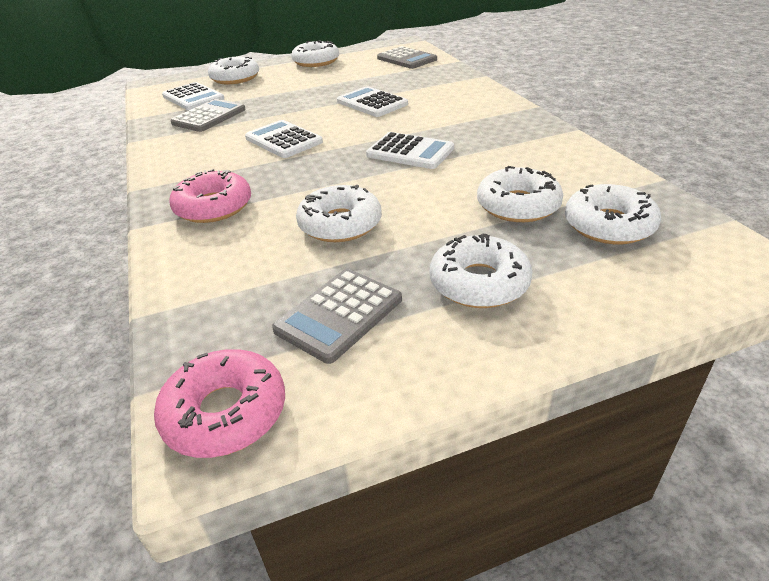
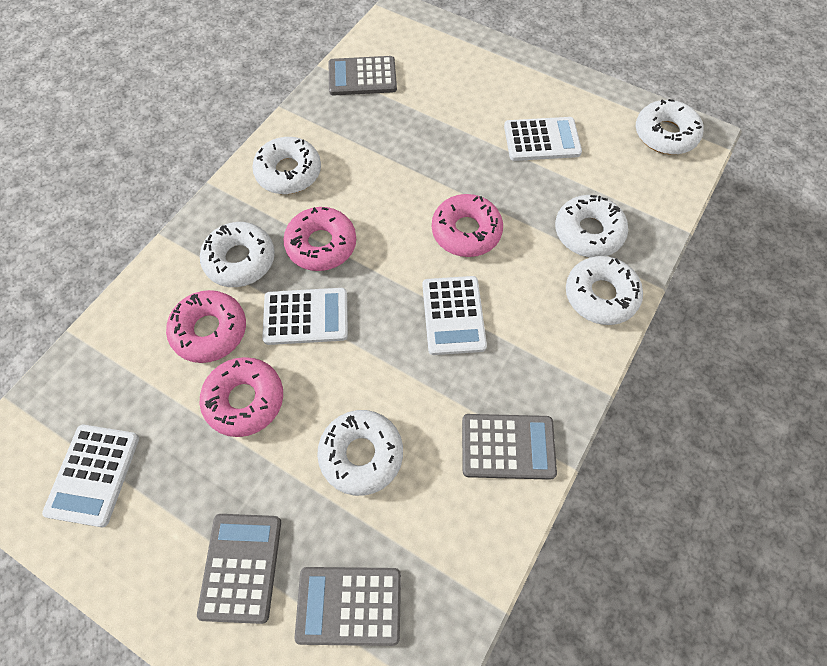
grey calculator: 3 -> 4
pink donut: 2 -> 4

